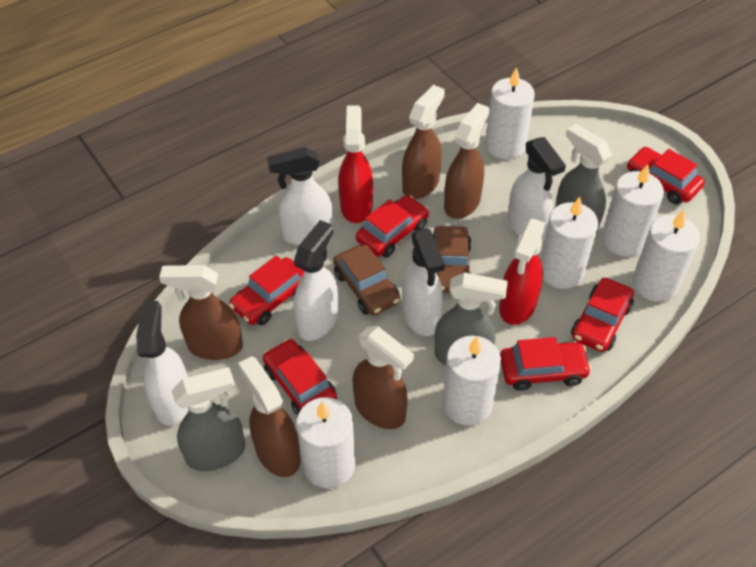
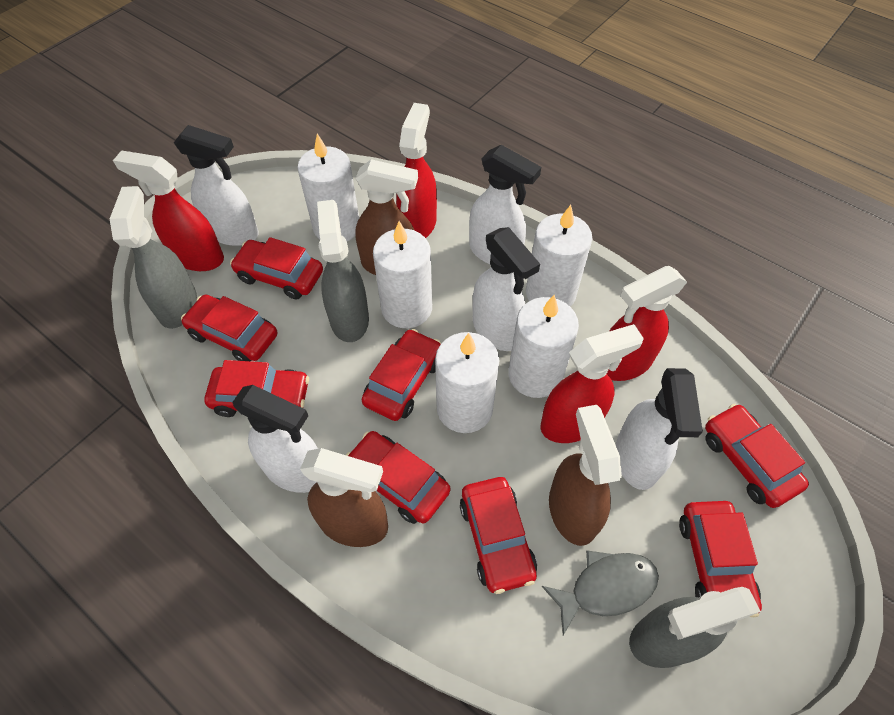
brown car: 2 -> 0
brown spray bottle: 5 -> 3
grey fish: 0 -> 1
red car: 6 -> 8
red spray bottle: 2 -> 4
white candle: 6 -> 5

